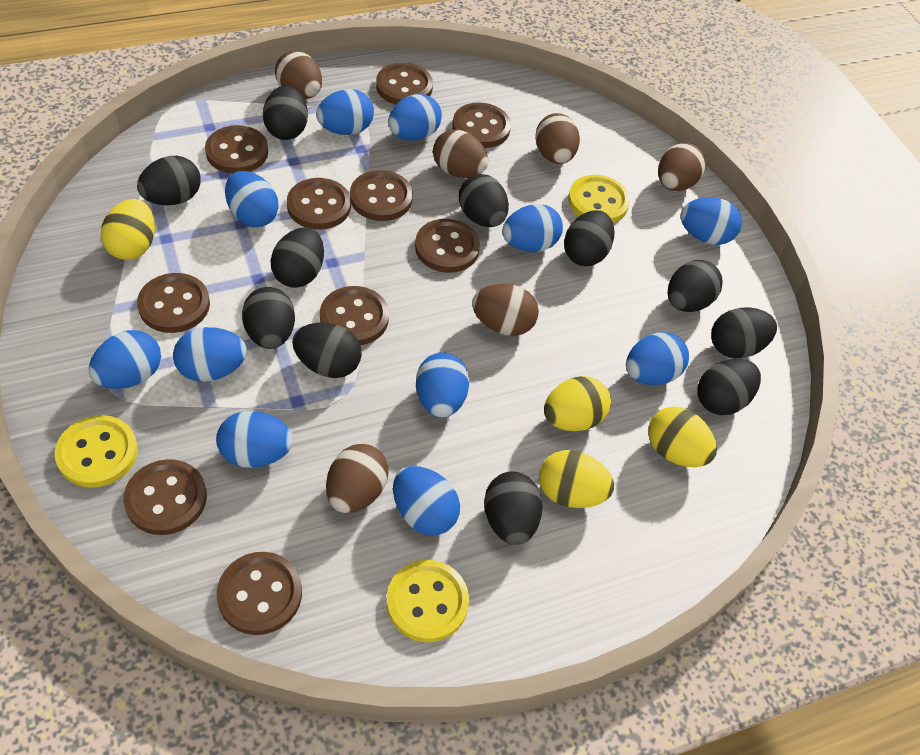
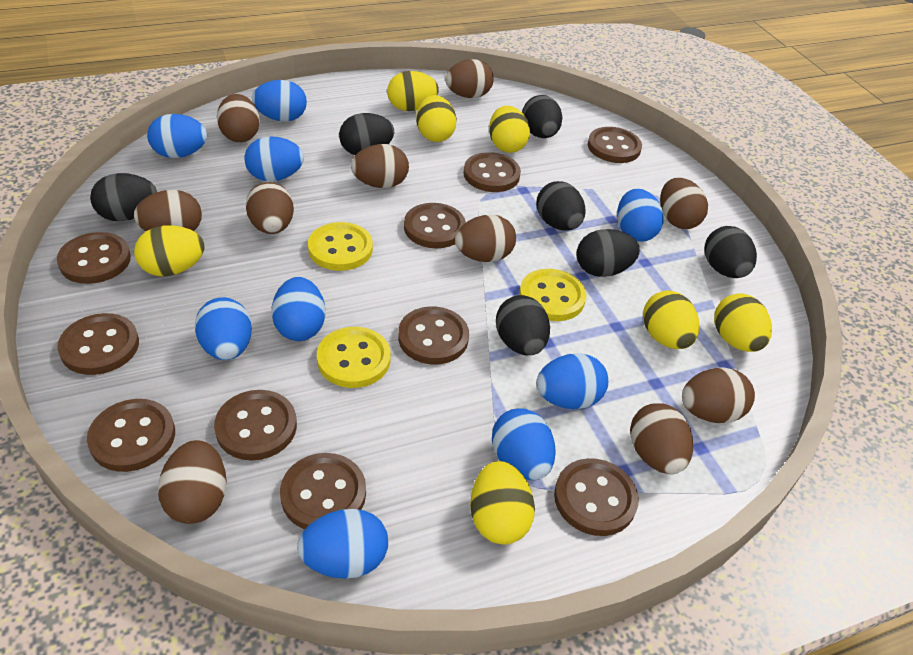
black egg: 11 -> 7
blue egg: 11 -> 9
brown egg: 6 -> 10
yellow egg: 4 -> 7

